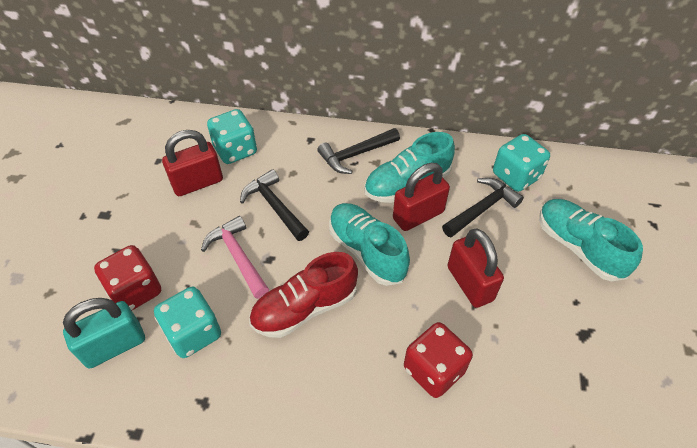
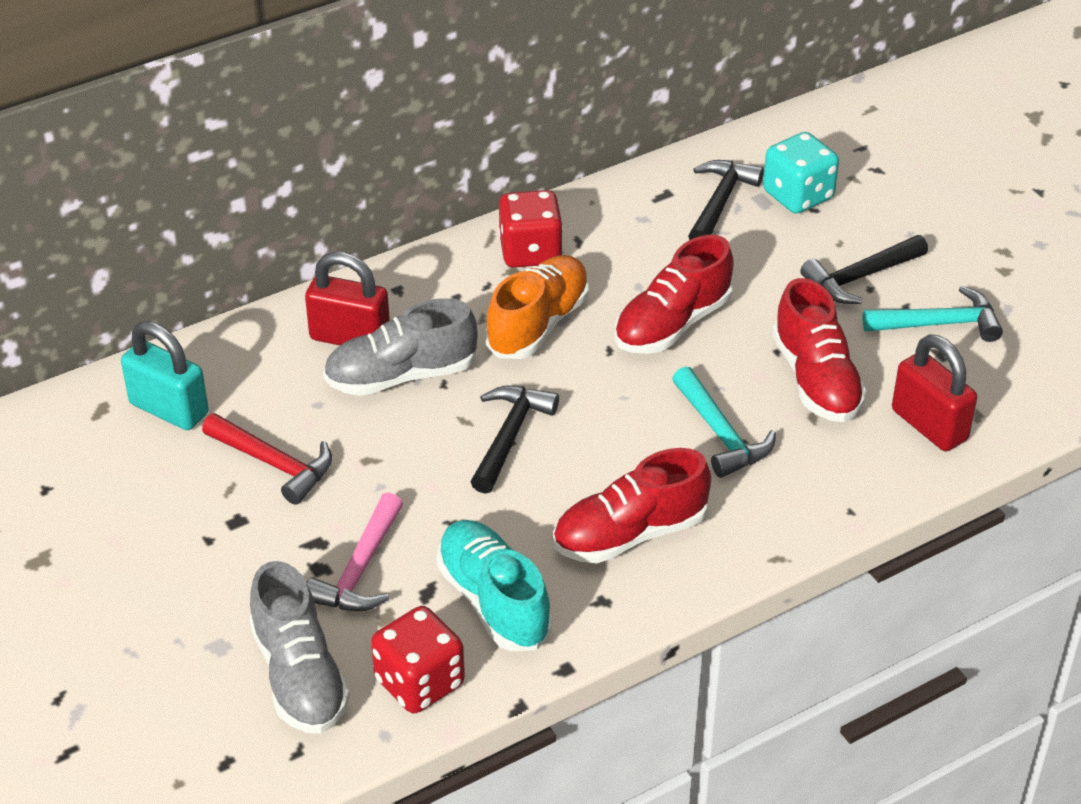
grey shoe: 0 -> 2
orange shoe: 0 -> 1
red hammer: 0 -> 1
red padlock: 3 -> 2
red shoe: 1 -> 3
turquoise dice: 3 -> 1
turquoise hammer: 0 -> 2
turquoise shoe: 3 -> 1

